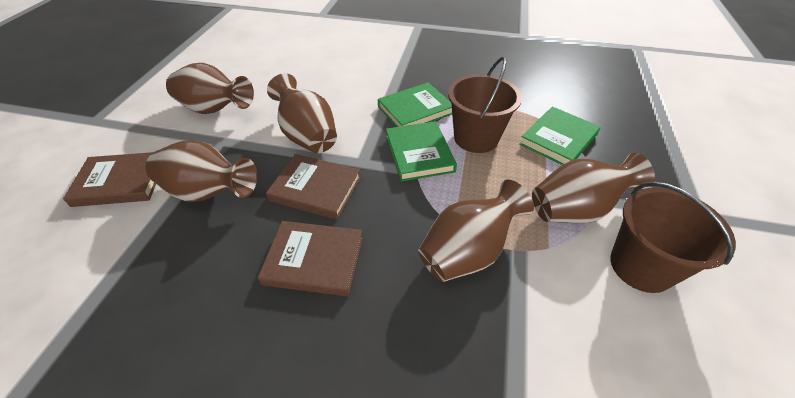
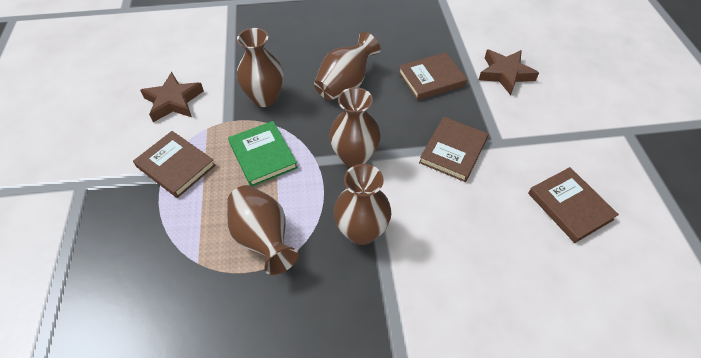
brown book: 3 -> 4
brown bucket: 2 -> 0
brown star: 0 -> 2
green book: 3 -> 1

